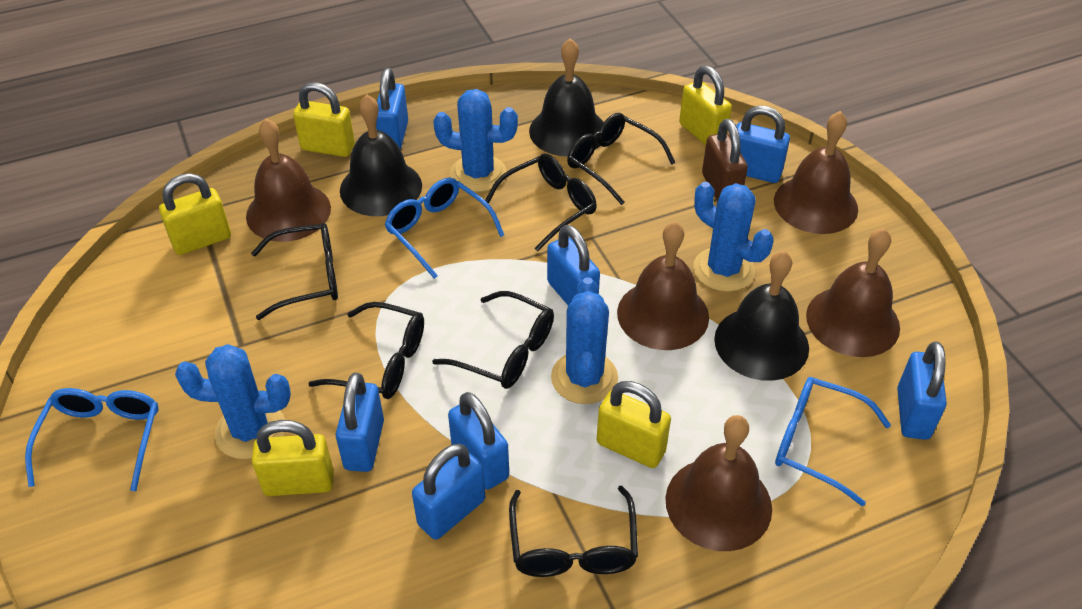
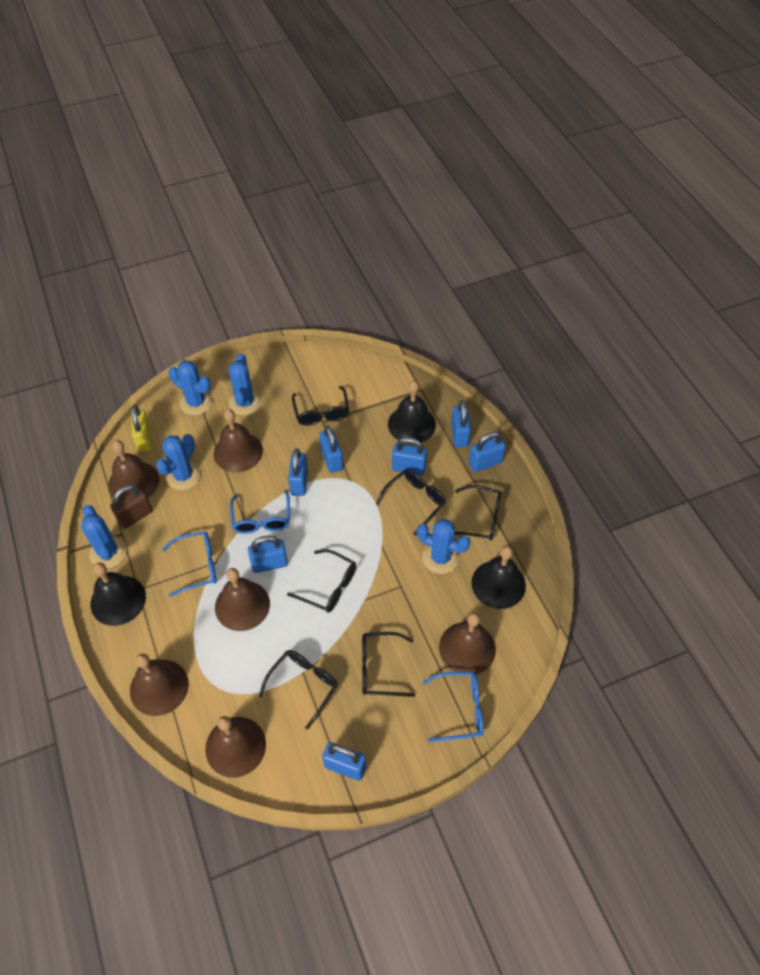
blue cactus: 4 -> 5
brown bell: 5 -> 6
yellow padlock: 5 -> 1

